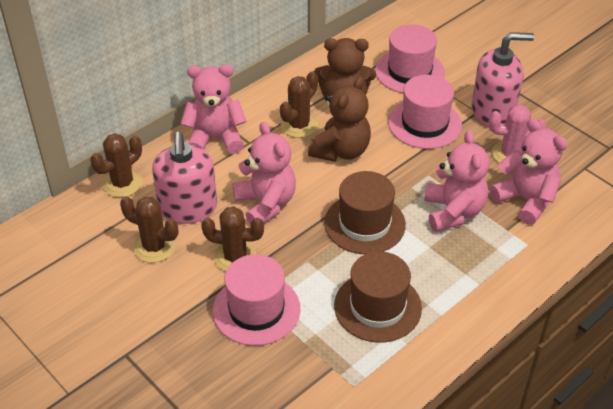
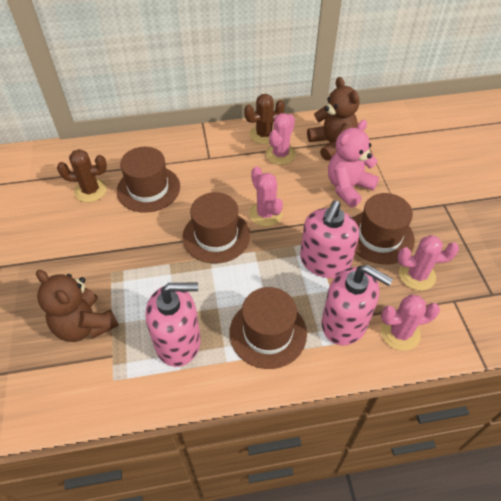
brown cactus: 4 -> 2
brown hat: 2 -> 4
pink cactus: 1 -> 4
pink hat: 3 -> 0
pink soap dispenser: 2 -> 3
pink teddy bear: 4 -> 1

